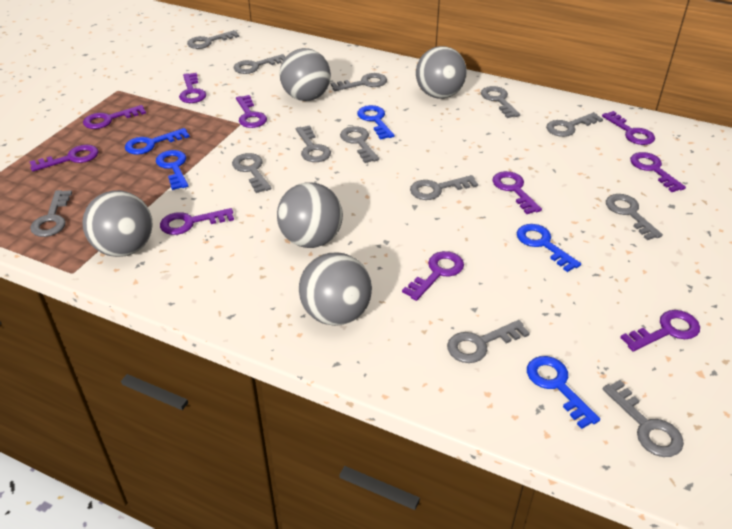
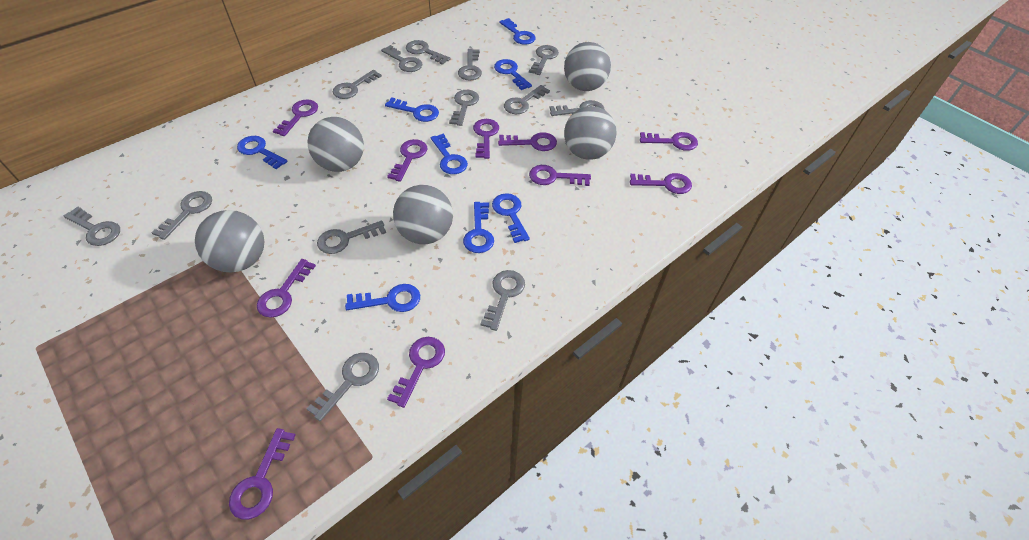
blue key: 5 -> 8

